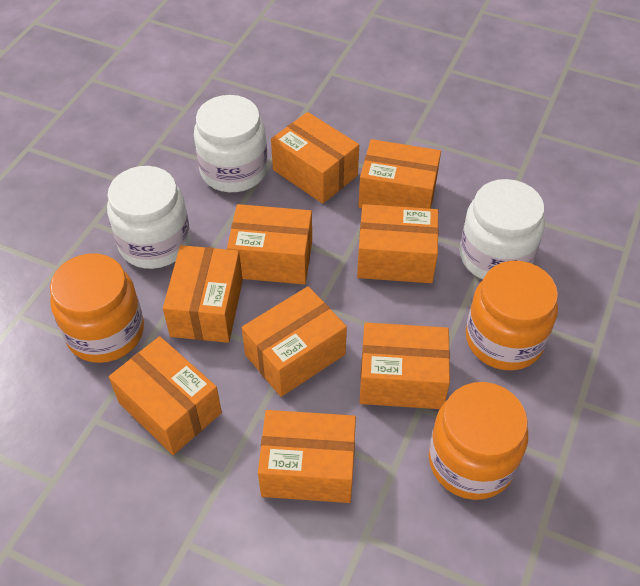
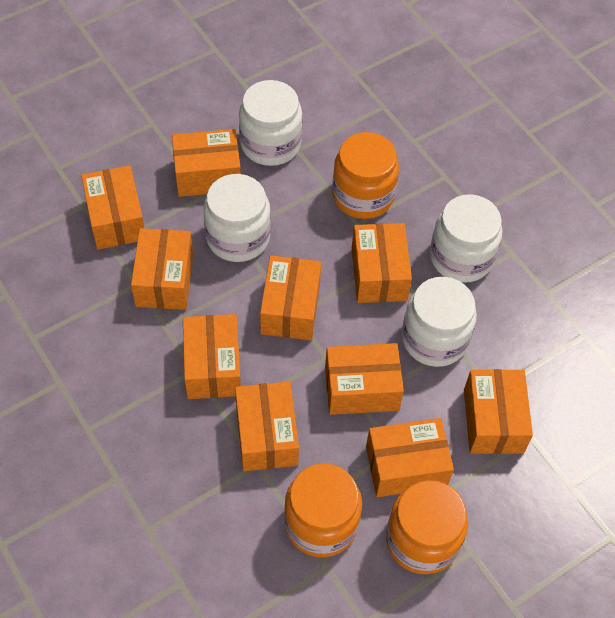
orange box: 9 -> 10
white jar: 3 -> 4

